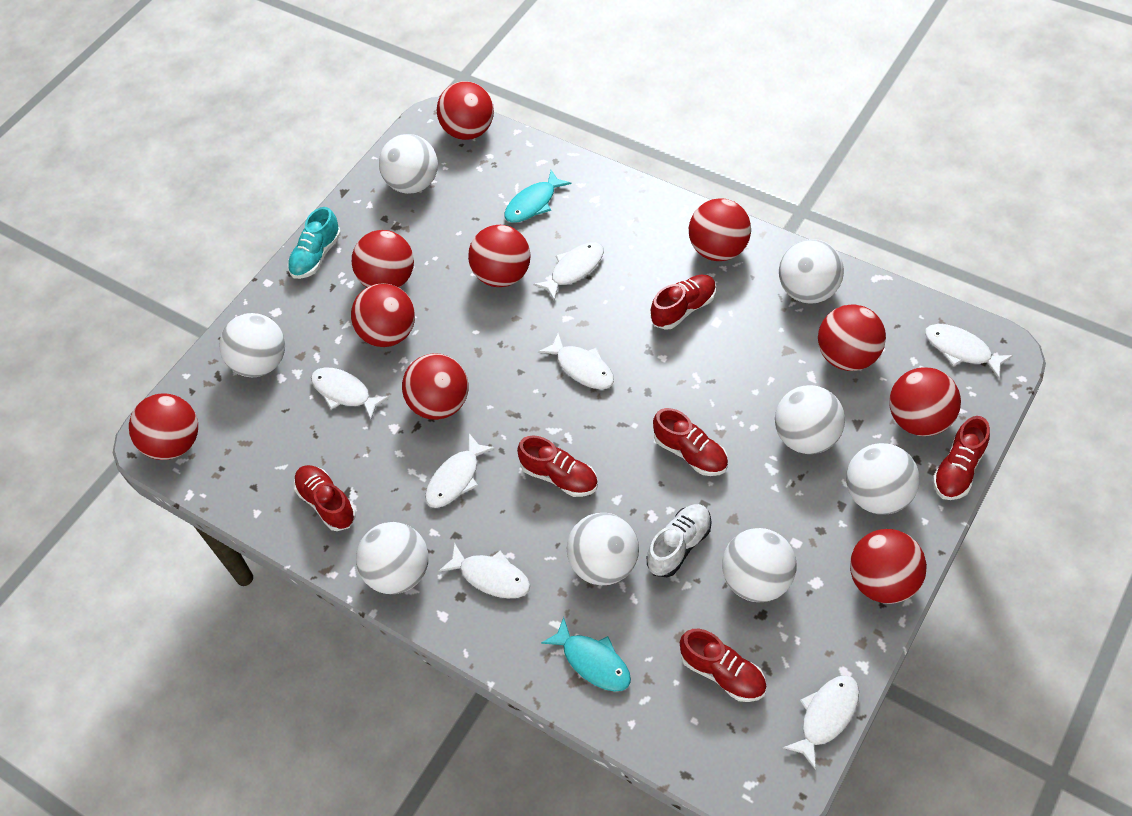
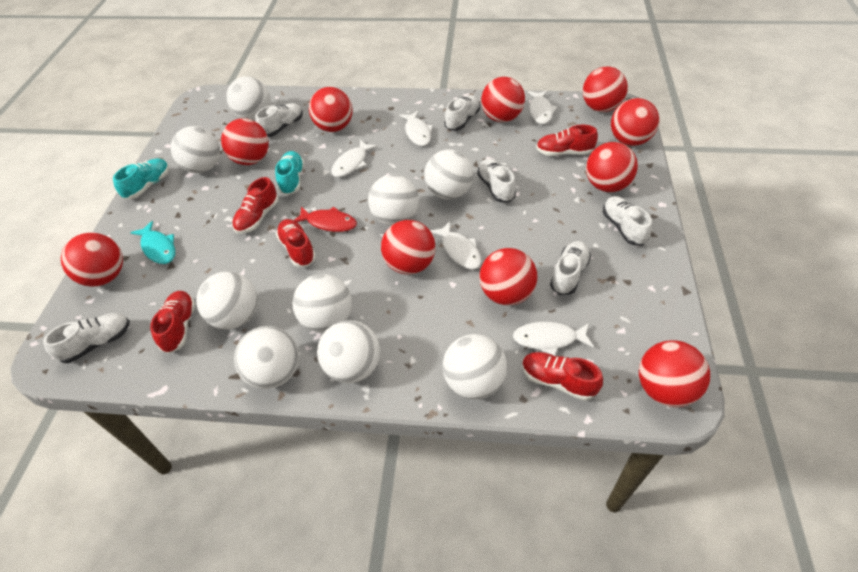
red fish: 0 -> 1
red shoe: 6 -> 5
turquoise fish: 2 -> 1
turquoise shoe: 1 -> 2
white ball: 8 -> 9
white fish: 7 -> 5
white shoe: 1 -> 6

